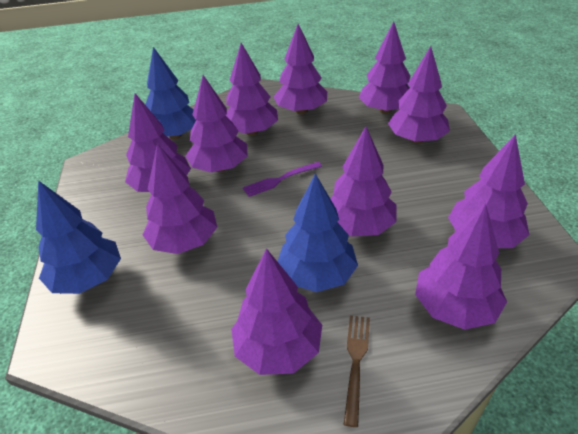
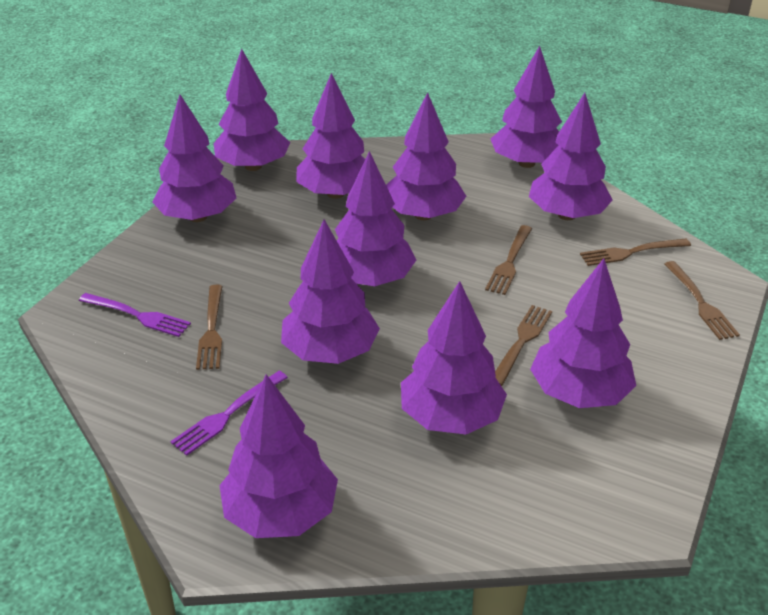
blue tree: 3 -> 0
brown fork: 1 -> 5
purple fork: 1 -> 2

